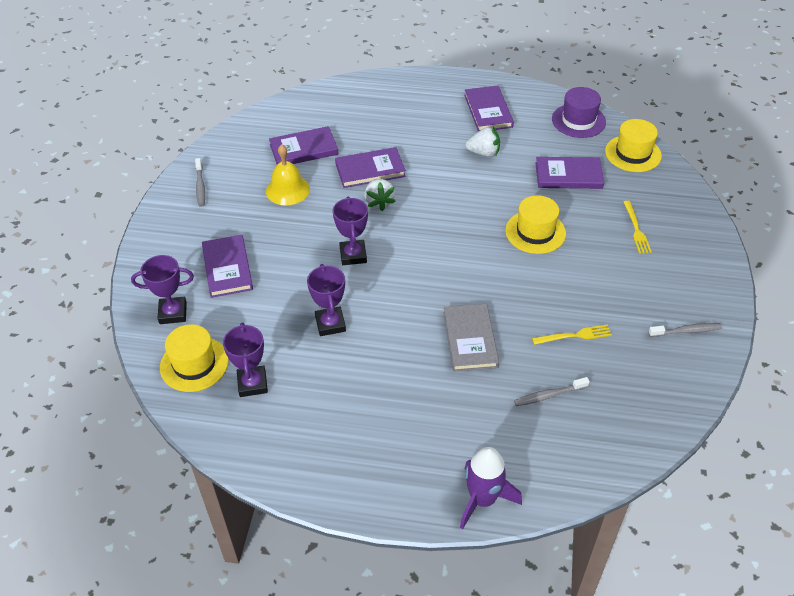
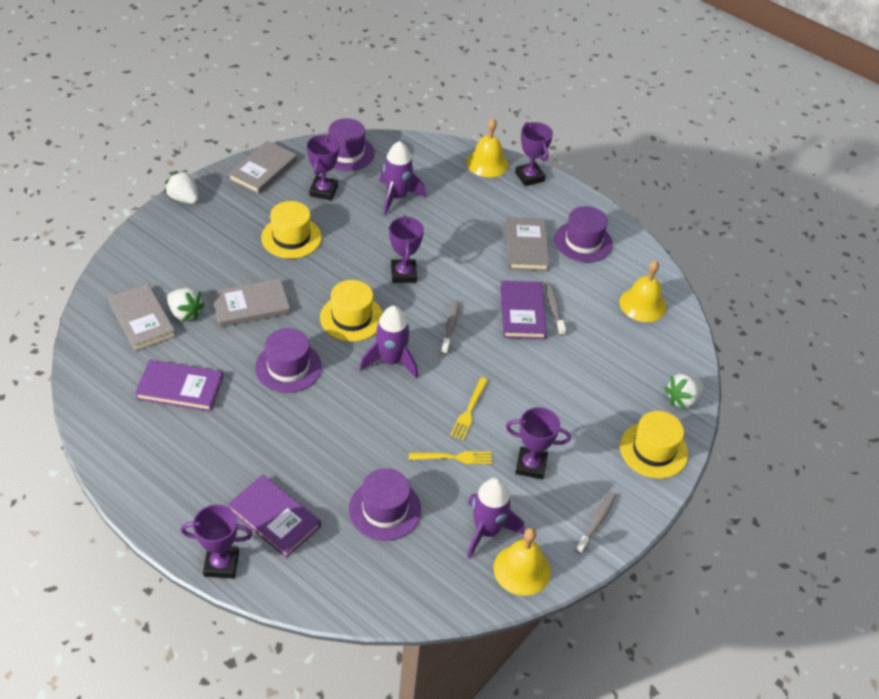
grey book: 1 -> 4
purple book: 5 -> 3
purple hat: 1 -> 4
purple rocket: 1 -> 3
purple trophy: 4 -> 5
white strawberry: 2 -> 3
yellow bell: 1 -> 3

